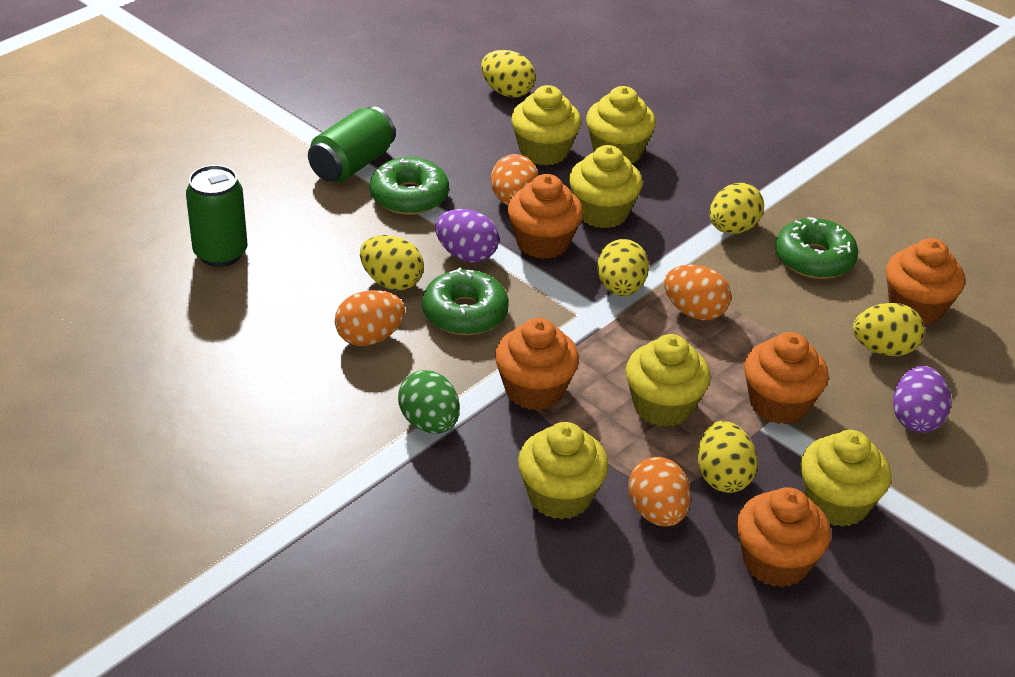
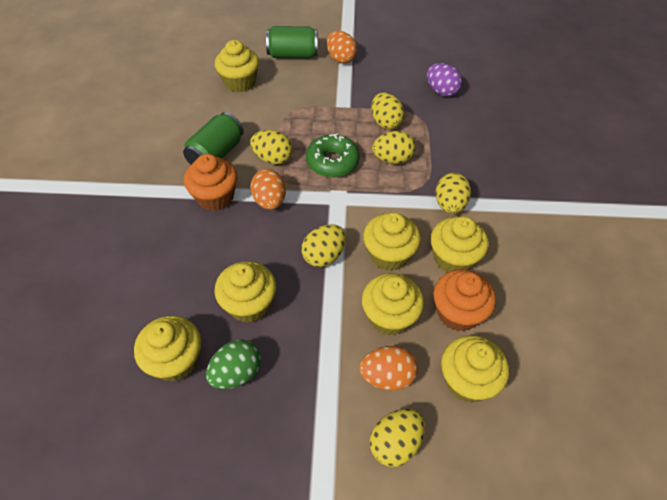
green donut: 3 -> 1
orange cupcake: 5 -> 2
orange egg: 4 -> 3
purple egg: 2 -> 1
yellow cupcake: 6 -> 7

